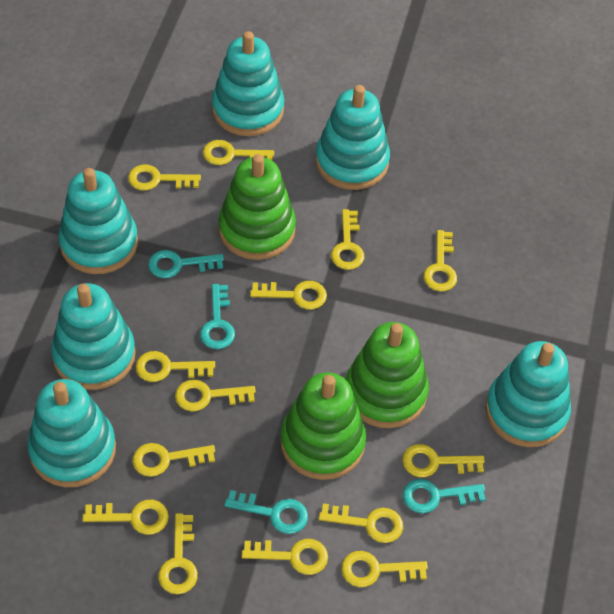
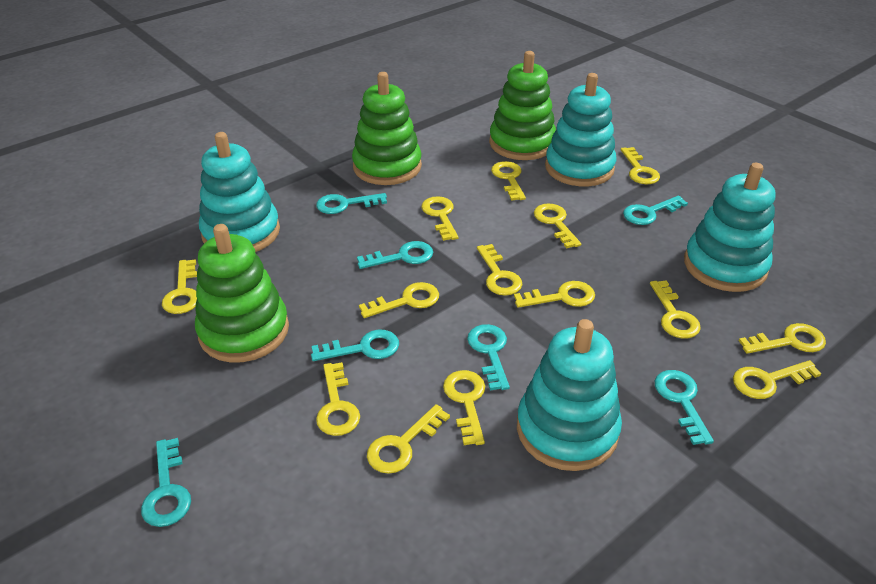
turquoise key: 4 -> 7
turquoise stacking toy: 6 -> 4

